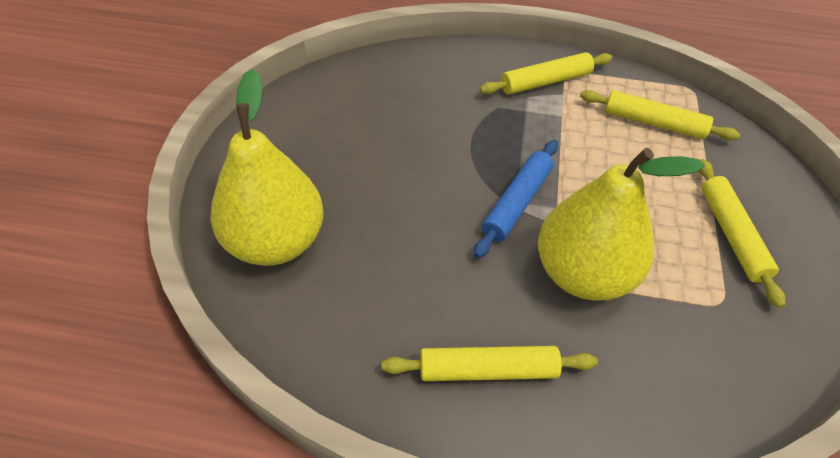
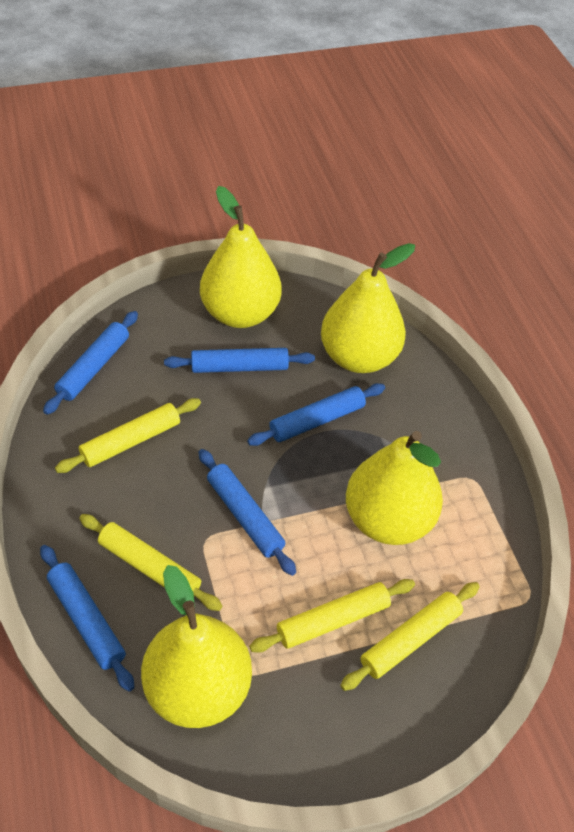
blue rolling pin: 1 -> 5
yellow pear: 2 -> 4

